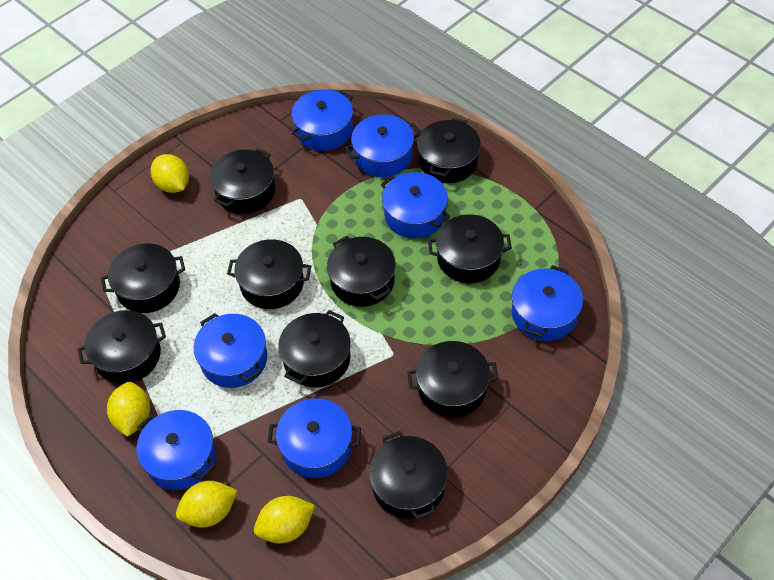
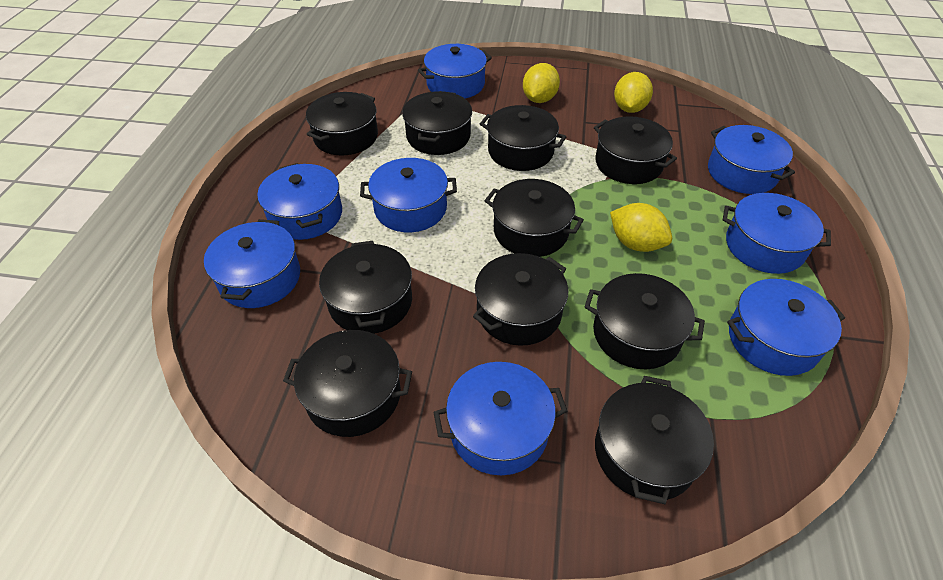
blue pot: 7 -> 8
yellow lemon: 4 -> 3

